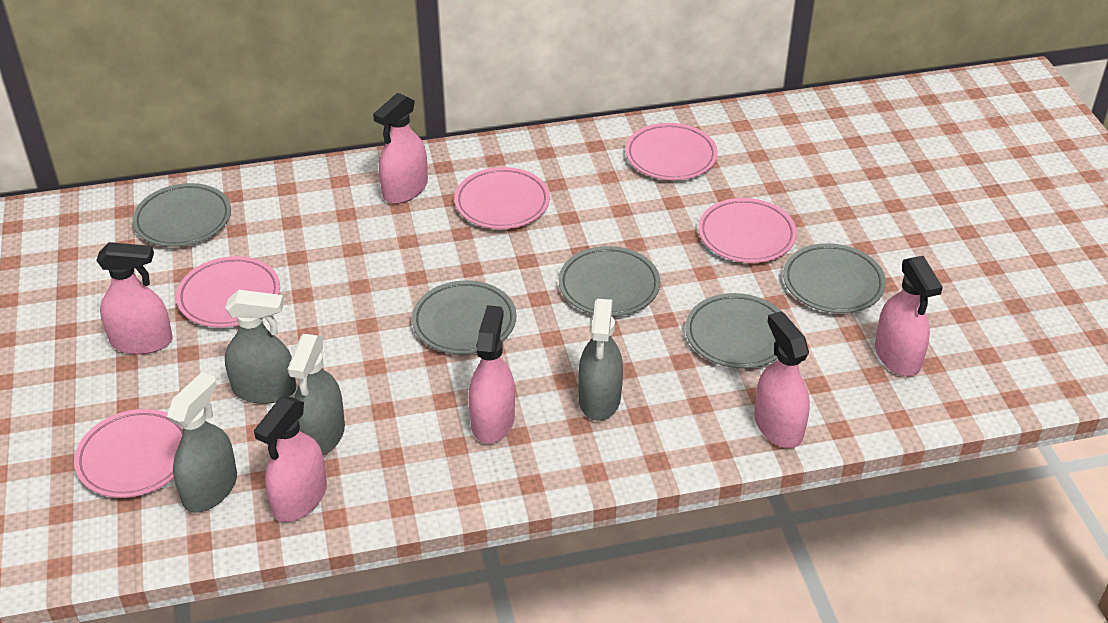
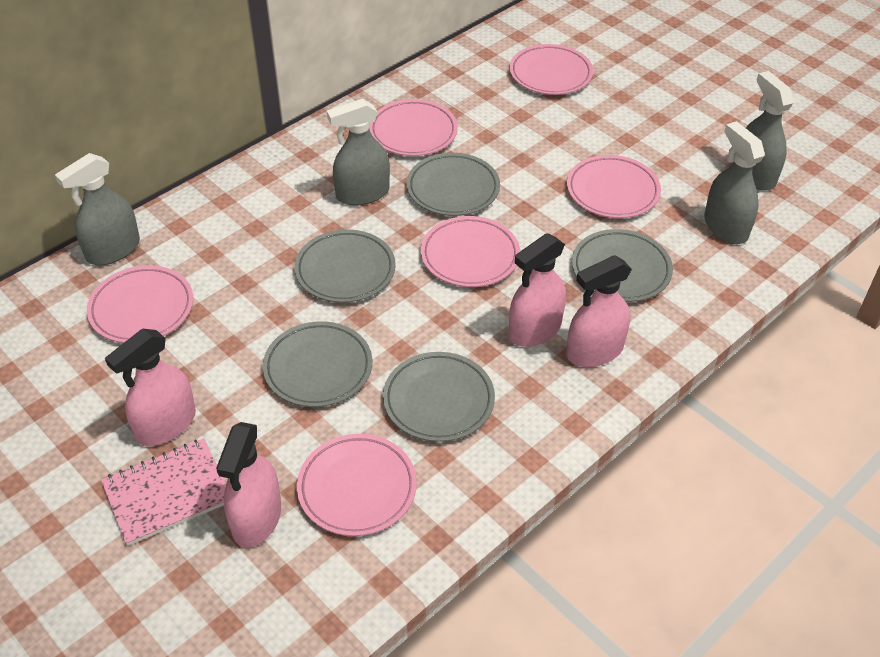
pink notebook: 0 -> 1
pink plate: 5 -> 6
pink spray bottle: 6 -> 4

